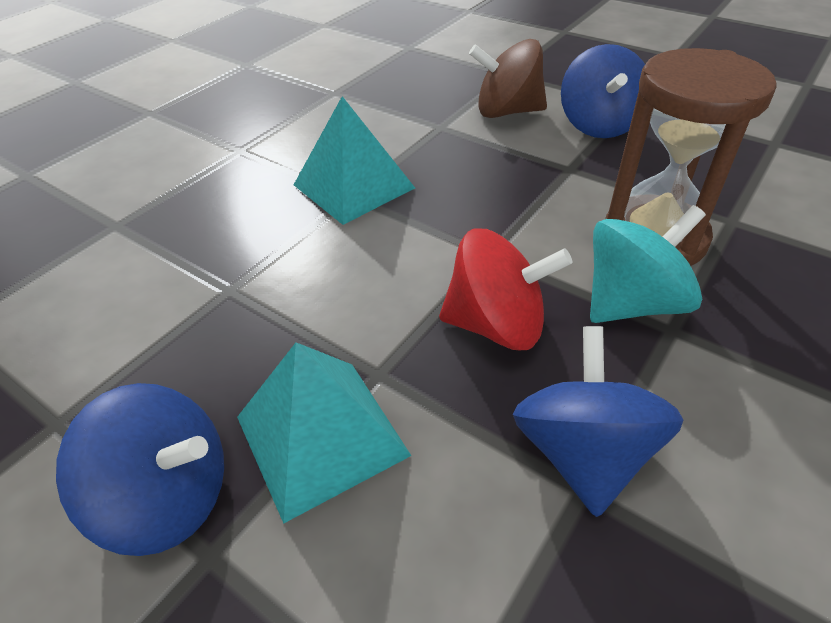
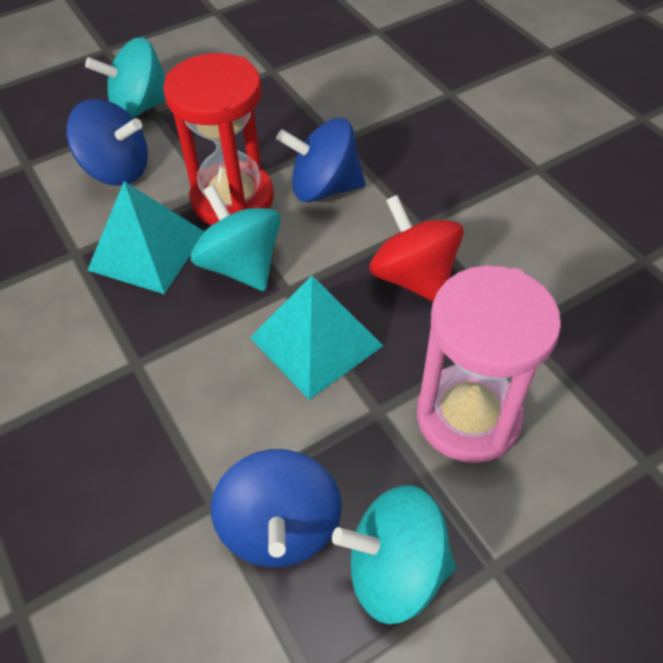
brown hourglass: 1 -> 0
brown spinning top: 1 -> 0
pink hourglass: 0 -> 1
red hourglass: 0 -> 1
turquoise spinning top: 1 -> 3

